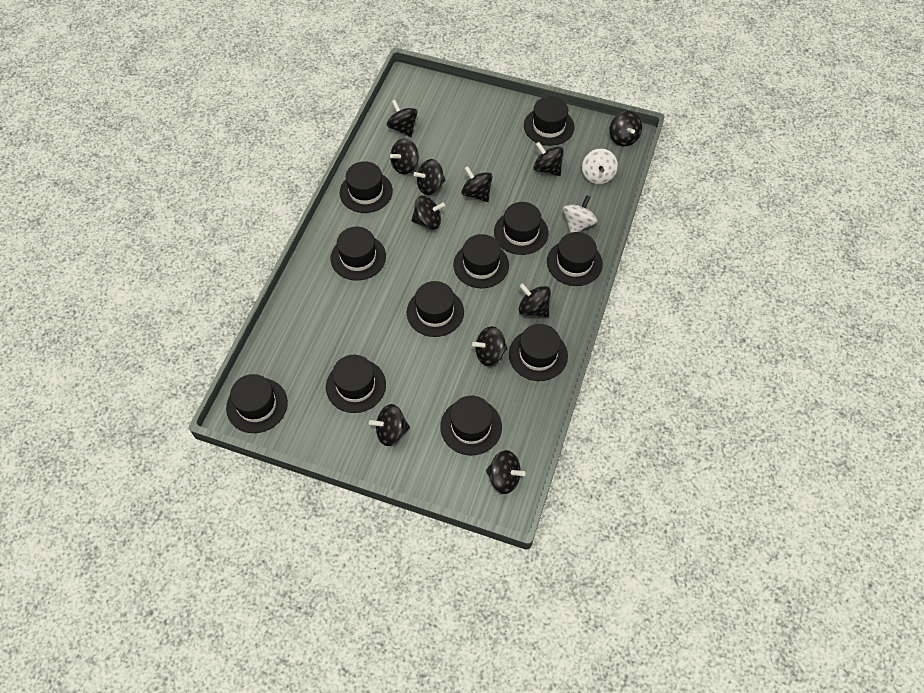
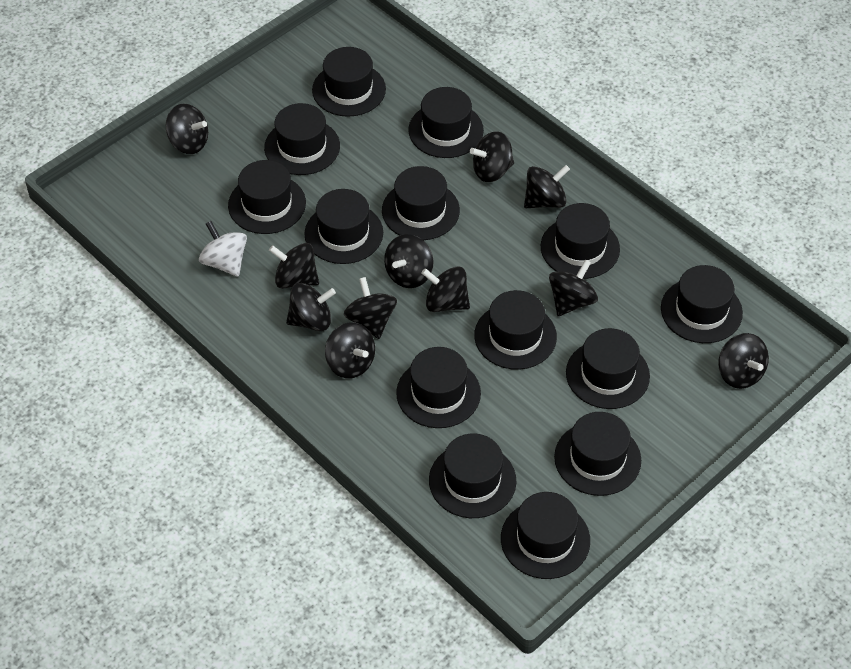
black hat: 11 -> 14
white spinning top: 2 -> 1

